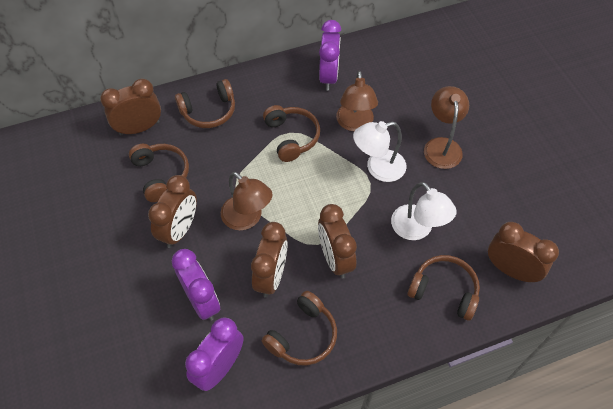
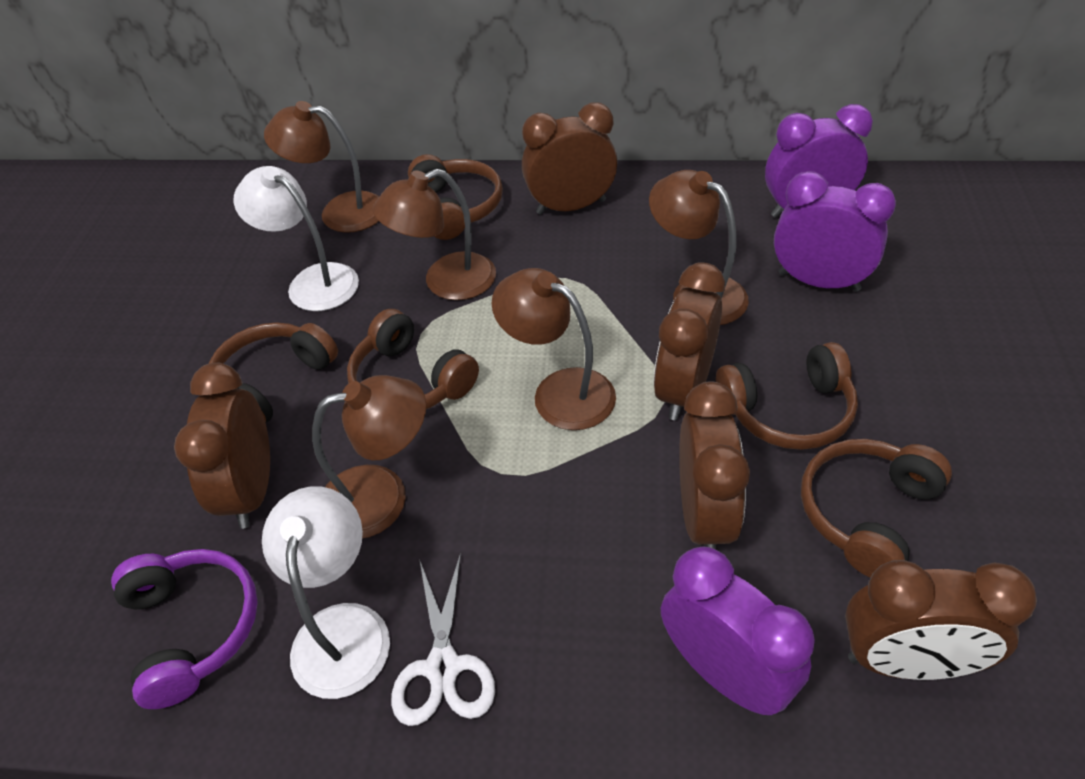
brown lamp: 3 -> 5
purple headphones: 0 -> 1
white scissors: 0 -> 1

